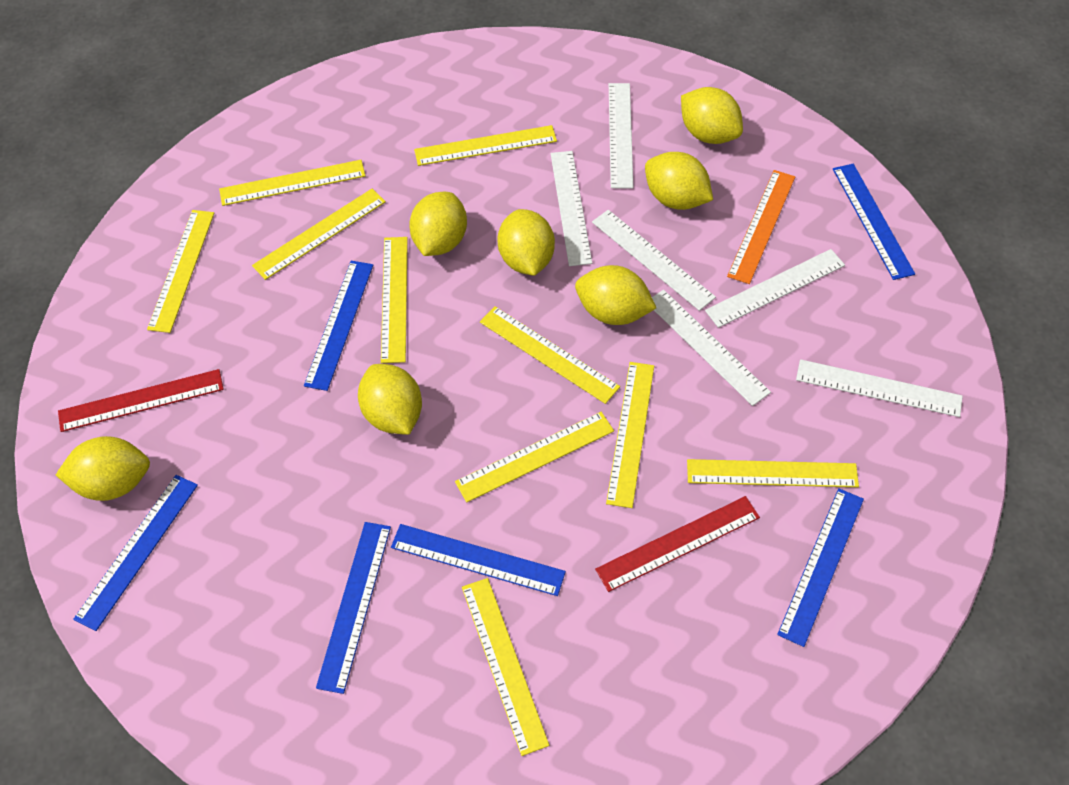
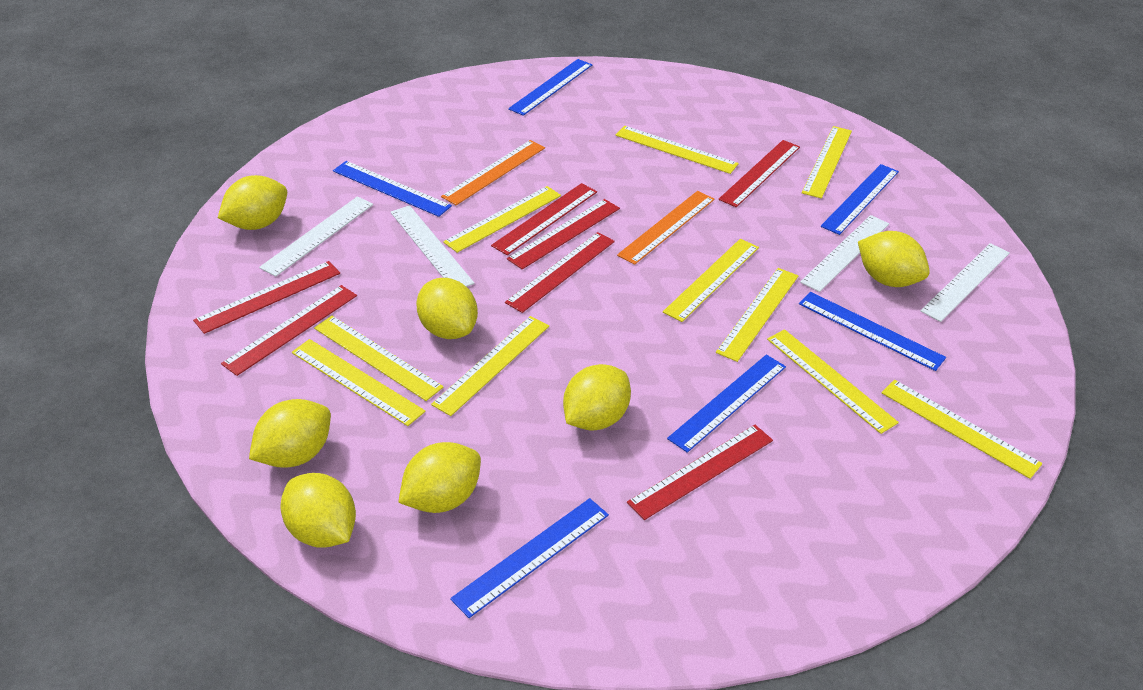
orange ruler: 1 -> 2
red ruler: 2 -> 7
white ruler: 6 -> 4

